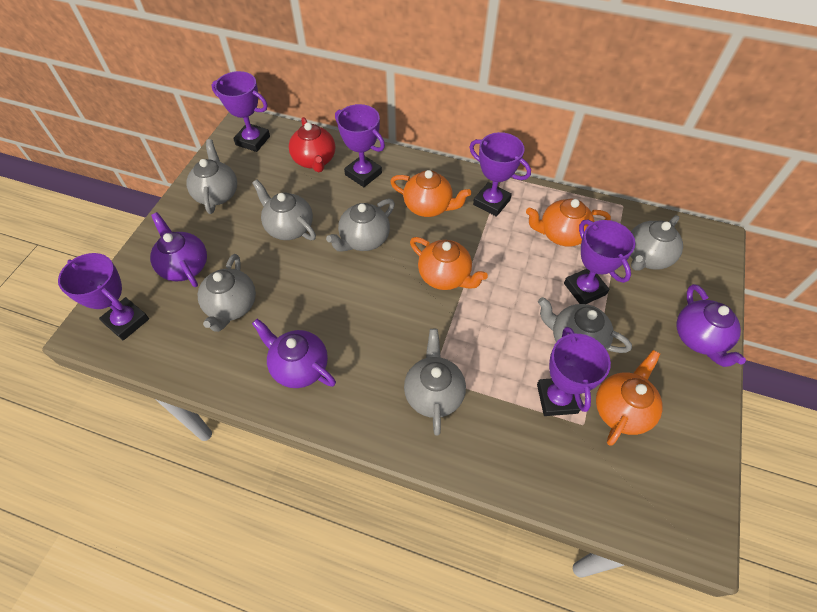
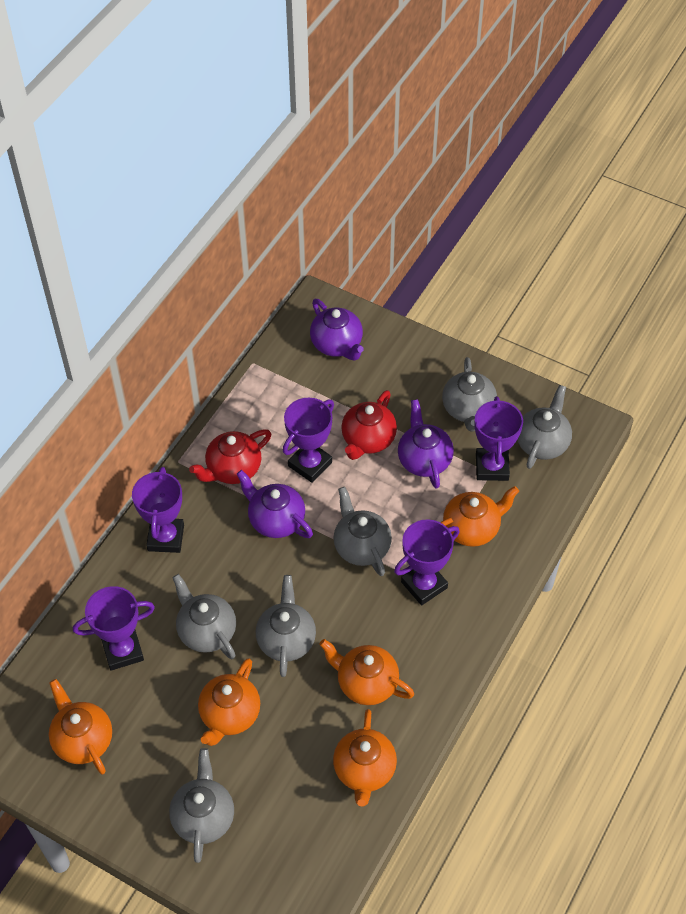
grey teapot: 7 -> 6
orange teapot: 4 -> 5
purple trophy: 6 -> 5
red teapot: 1 -> 2

